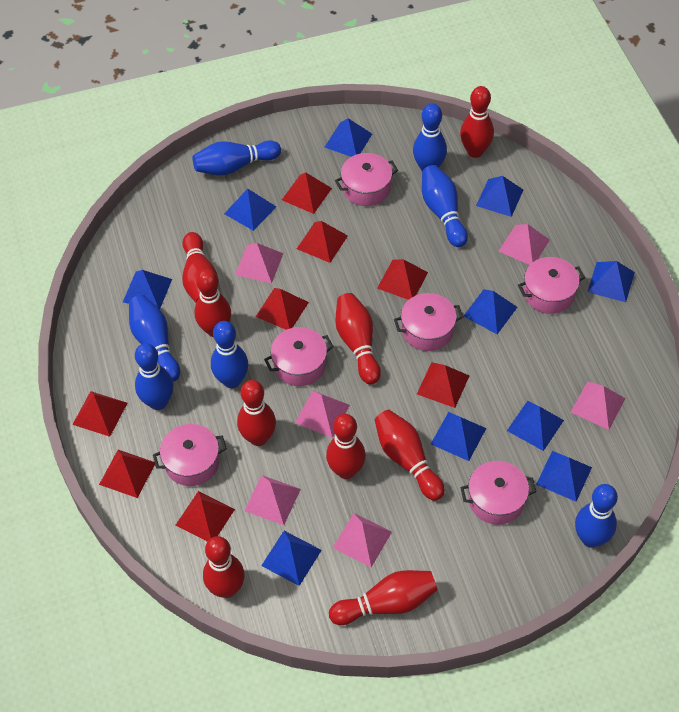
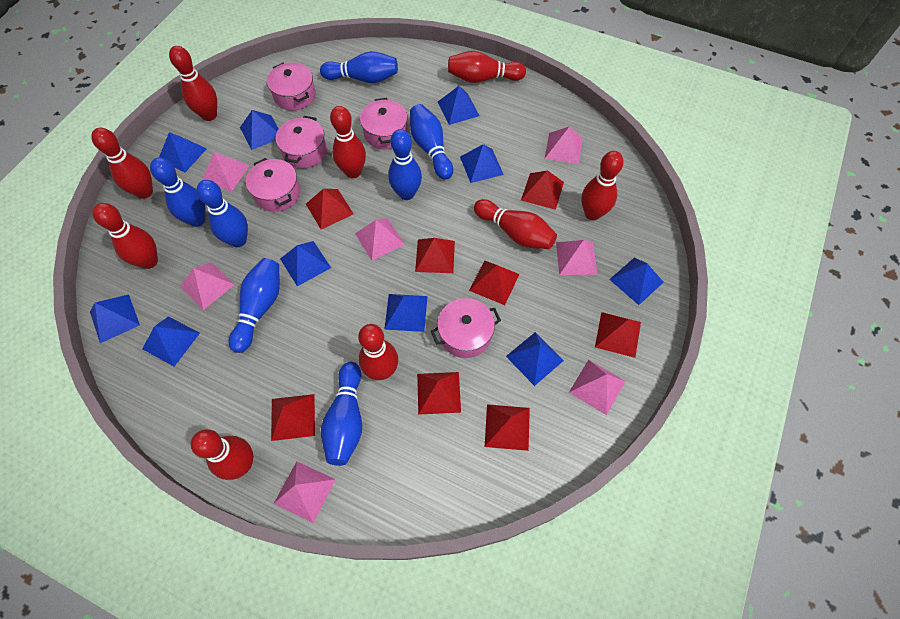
pink pot: 6 -> 5
pink pyramid: 6 -> 7

